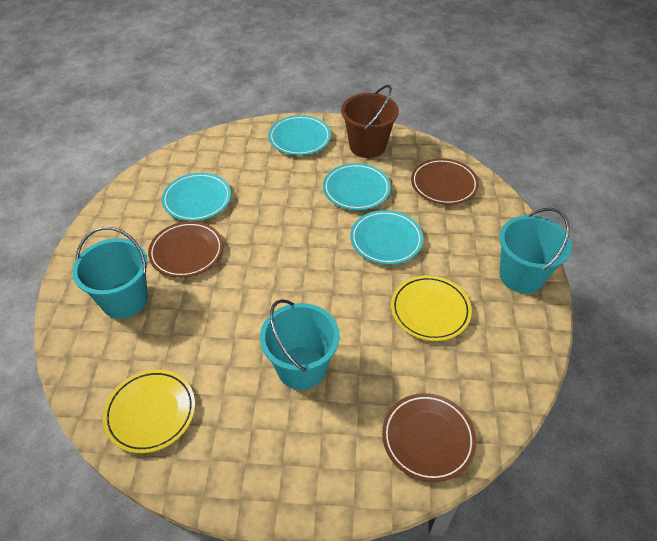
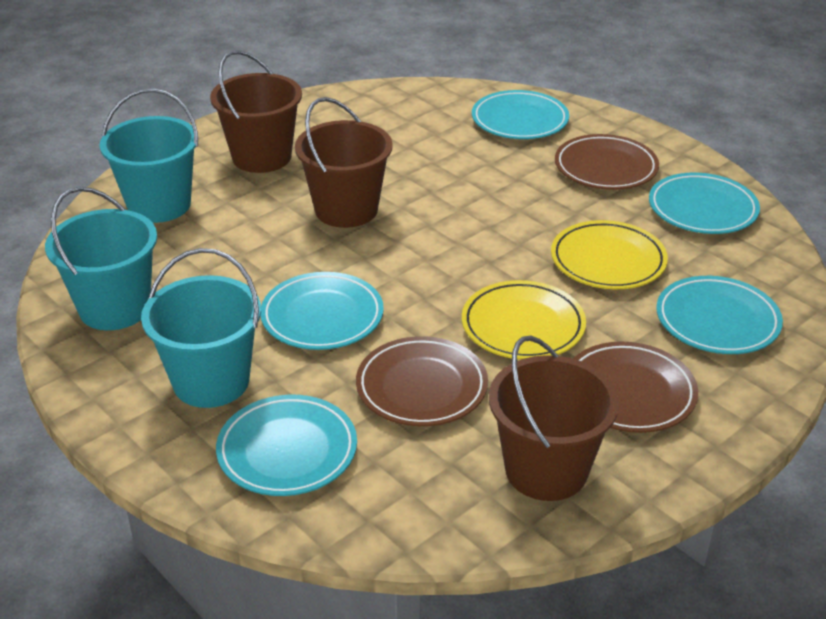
brown bucket: 1 -> 3
turquoise plate: 4 -> 5

